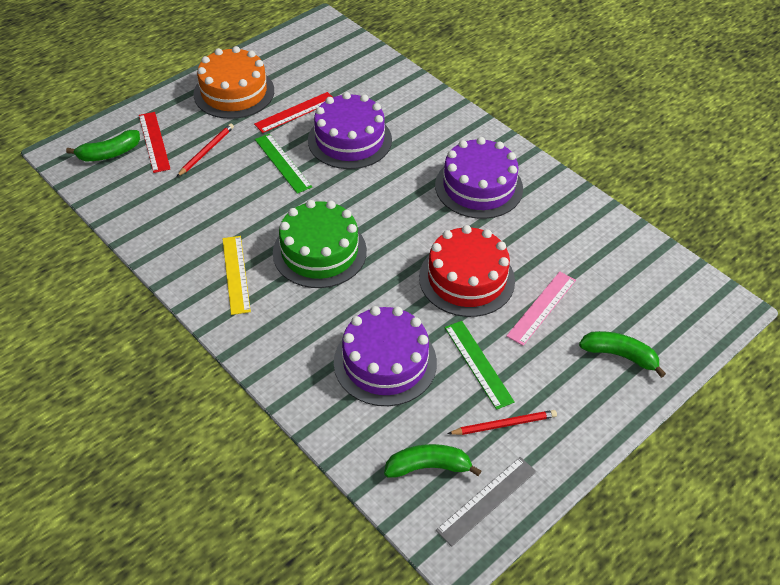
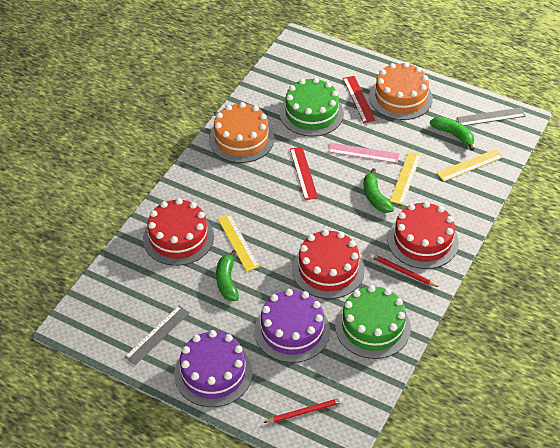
green cake: 1 -> 2
green ruler: 2 -> 0
grey ruler: 1 -> 2
orange cake: 1 -> 2
purple cake: 3 -> 2
red cake: 1 -> 3
yellow ruler: 1 -> 3

